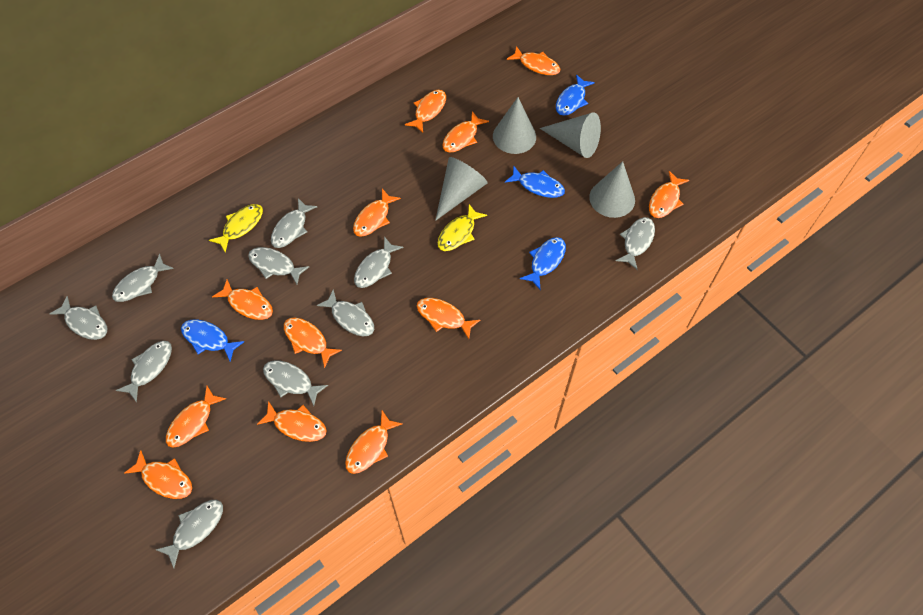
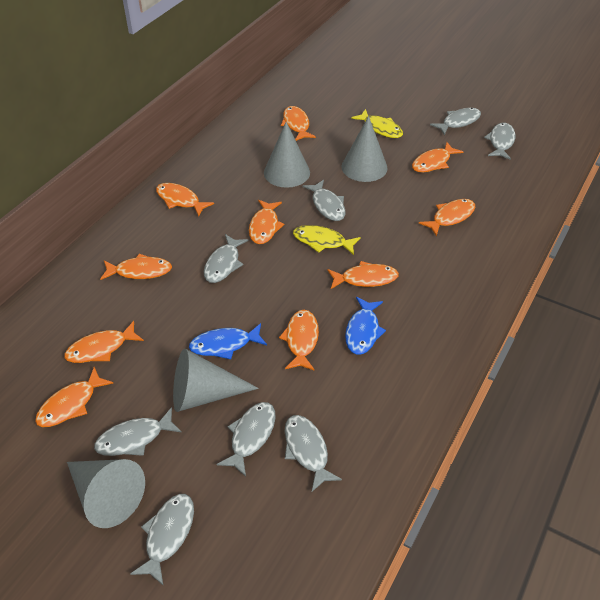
blue fish: 4 -> 2
grey fish: 10 -> 8
orange fish: 12 -> 10

